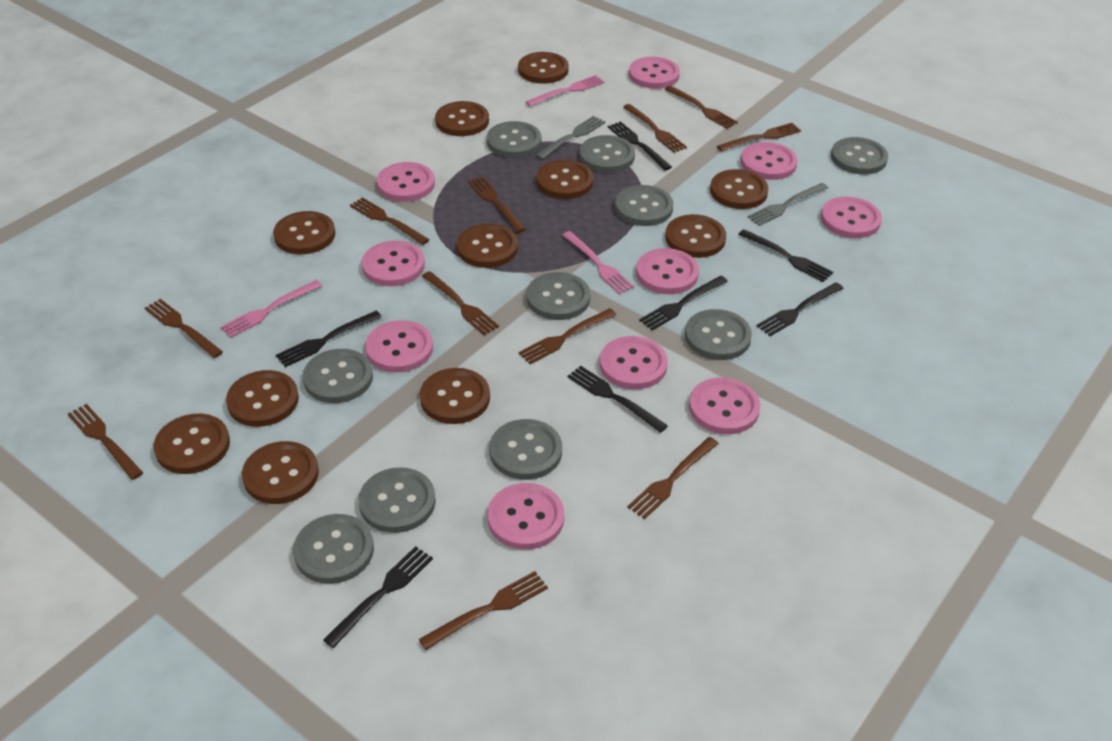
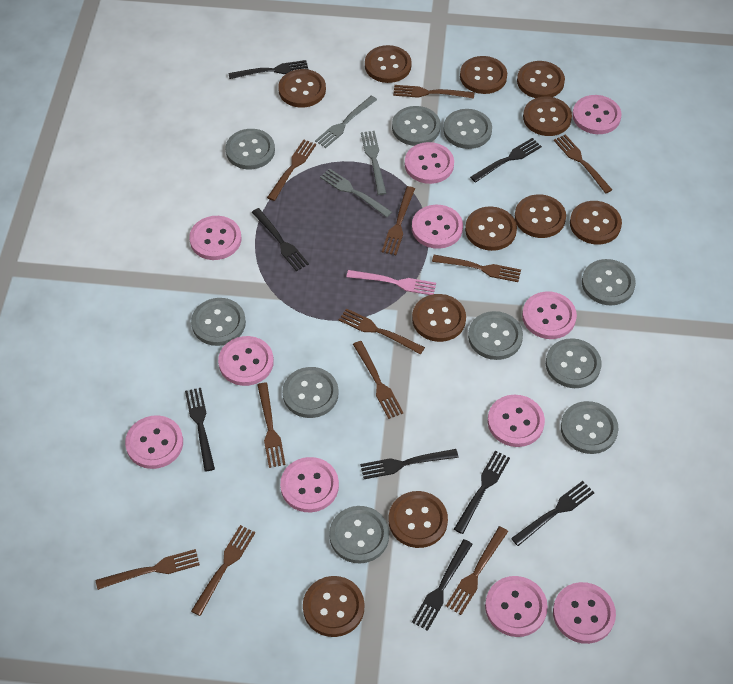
black fork: 7 -> 8
grey fork: 2 -> 3
pink button: 10 -> 11
pink fork: 3 -> 1

